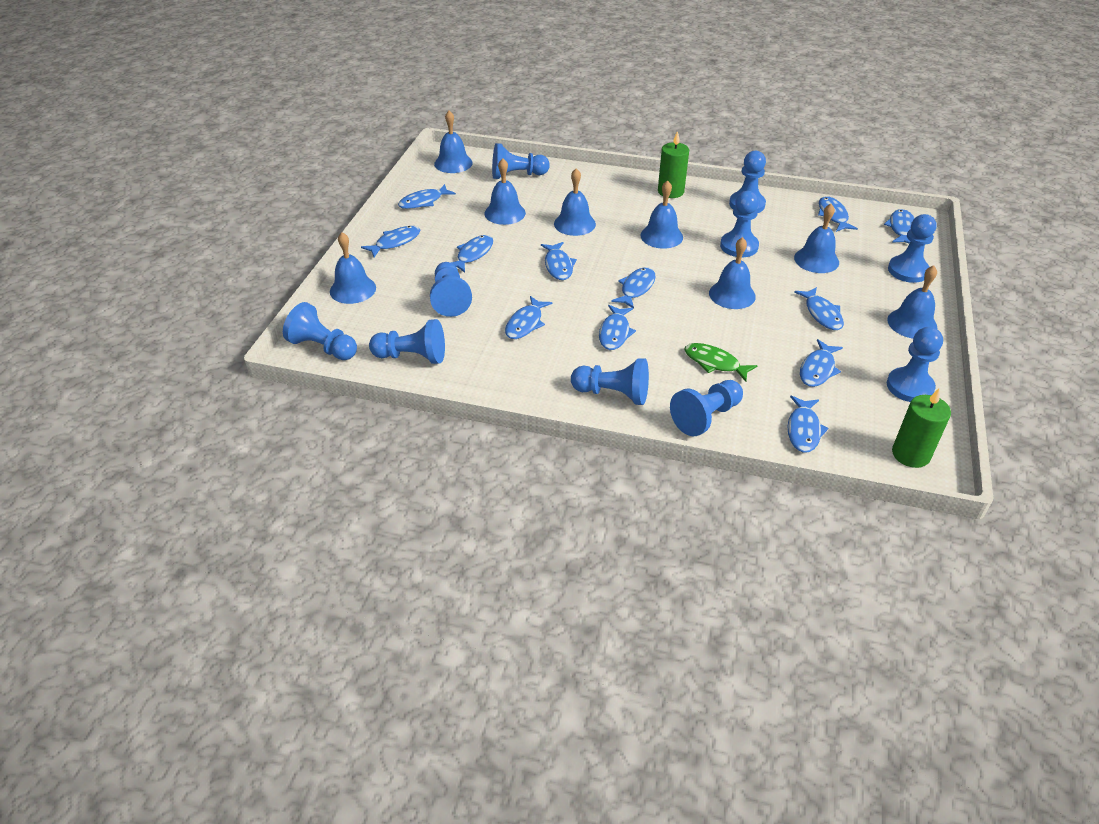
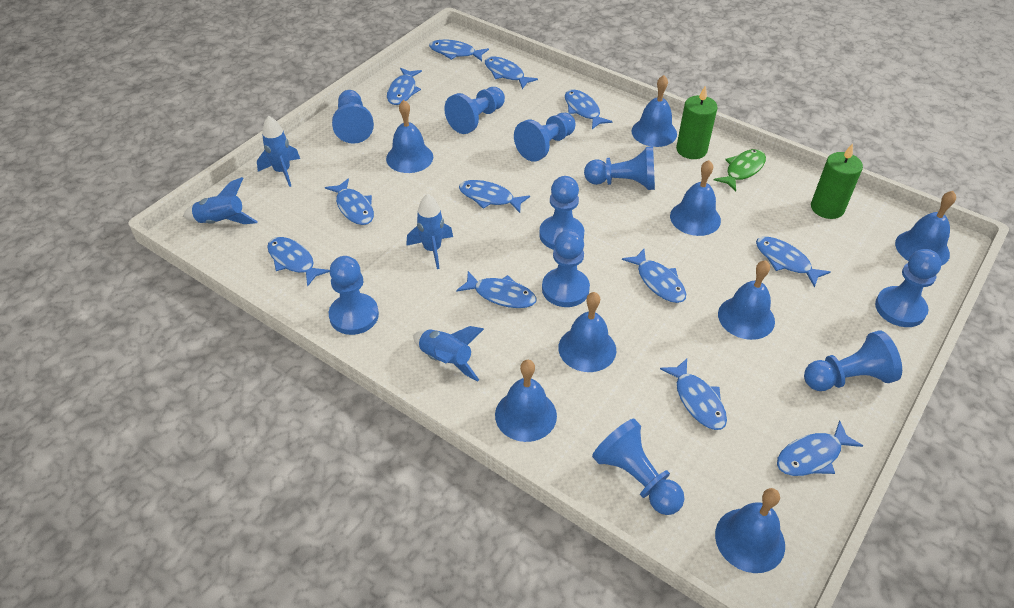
blue rocket: 0 -> 4

